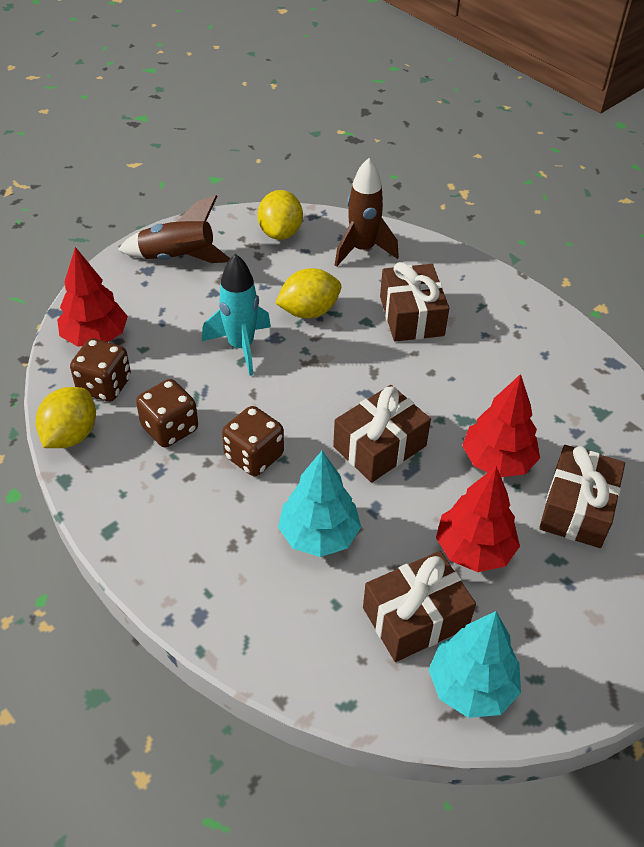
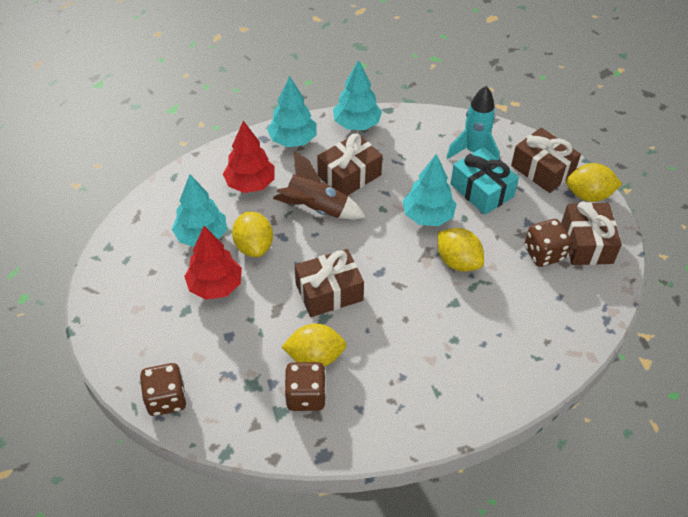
brown rocket: 2 -> 1
red tree: 3 -> 2
turquoise gift: 0 -> 1
turquoise tree: 2 -> 4
yellow lemon: 3 -> 4

